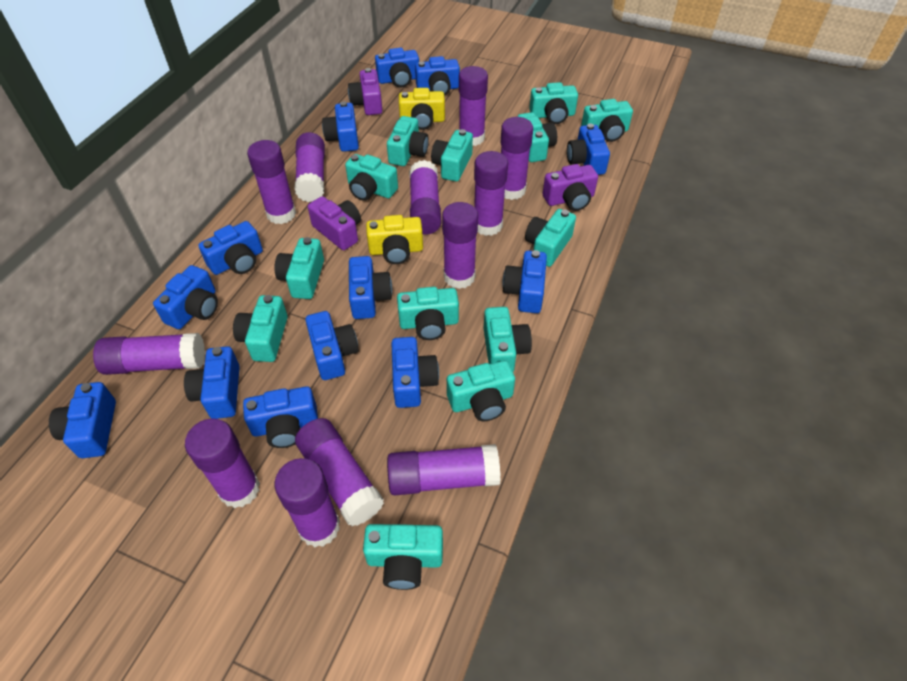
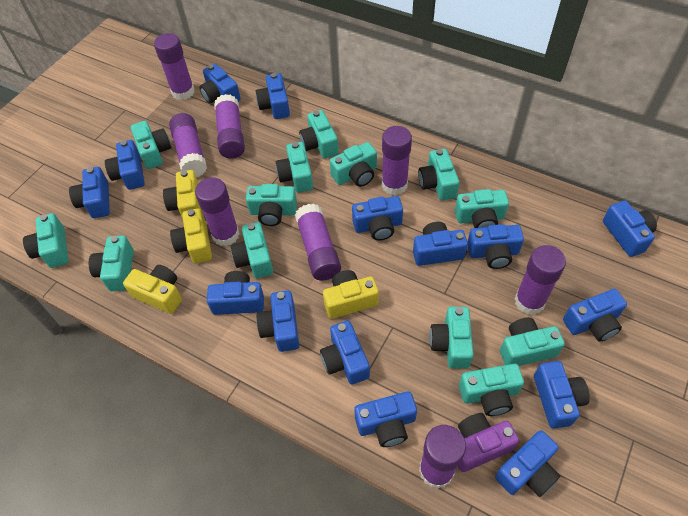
blue camera: 13 -> 15
purple camera: 3 -> 1
purple glue stick: 12 -> 8
yellow camera: 2 -> 4

